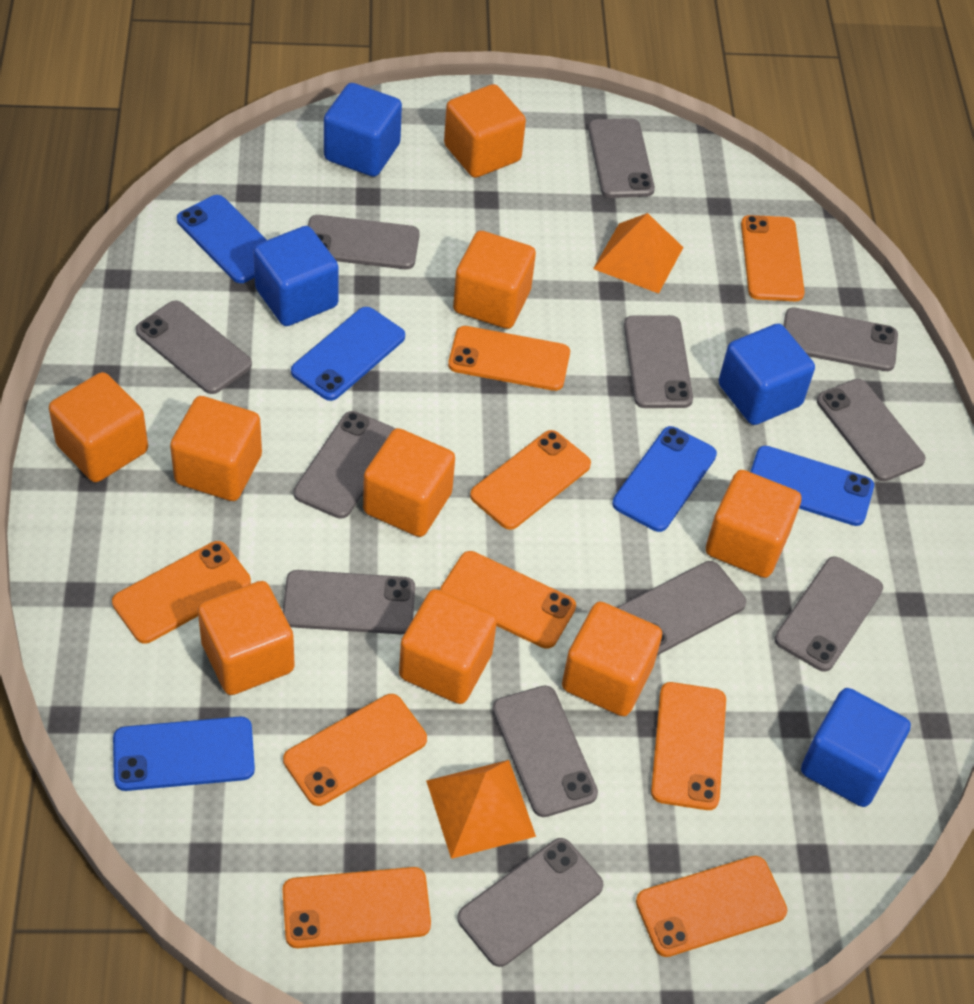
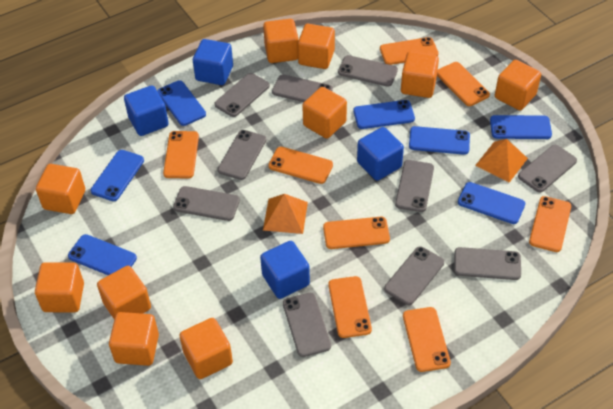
blue phone: 5 -> 7
grey phone: 12 -> 10
orange cube: 9 -> 10
orange phone: 9 -> 8

